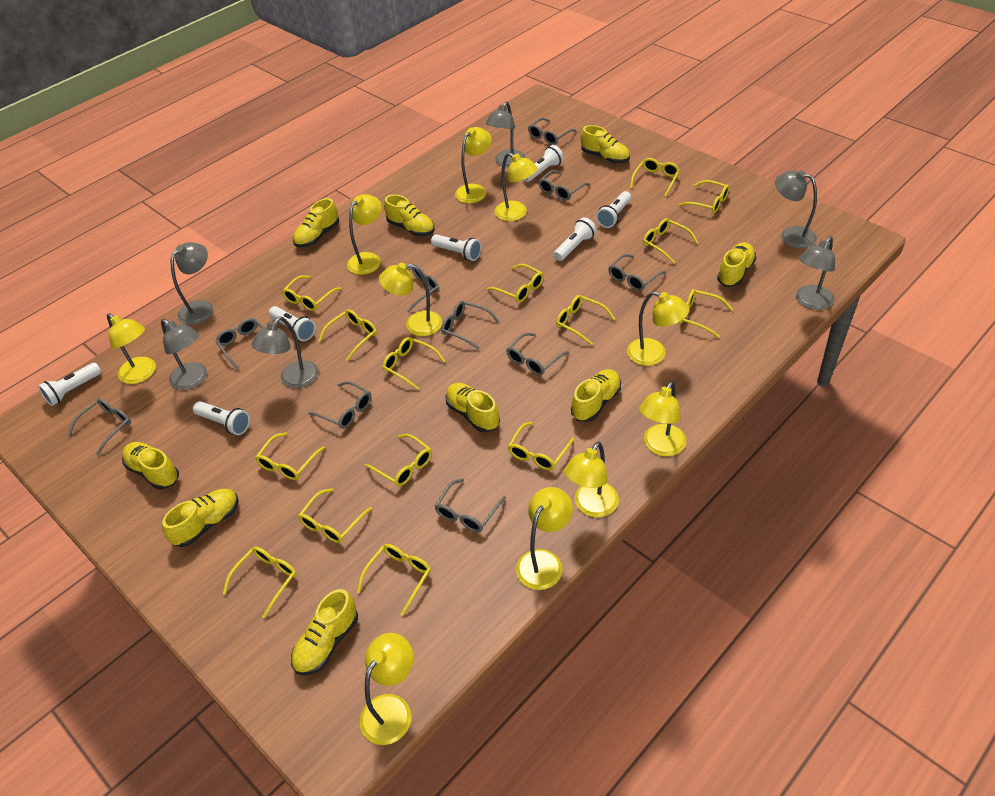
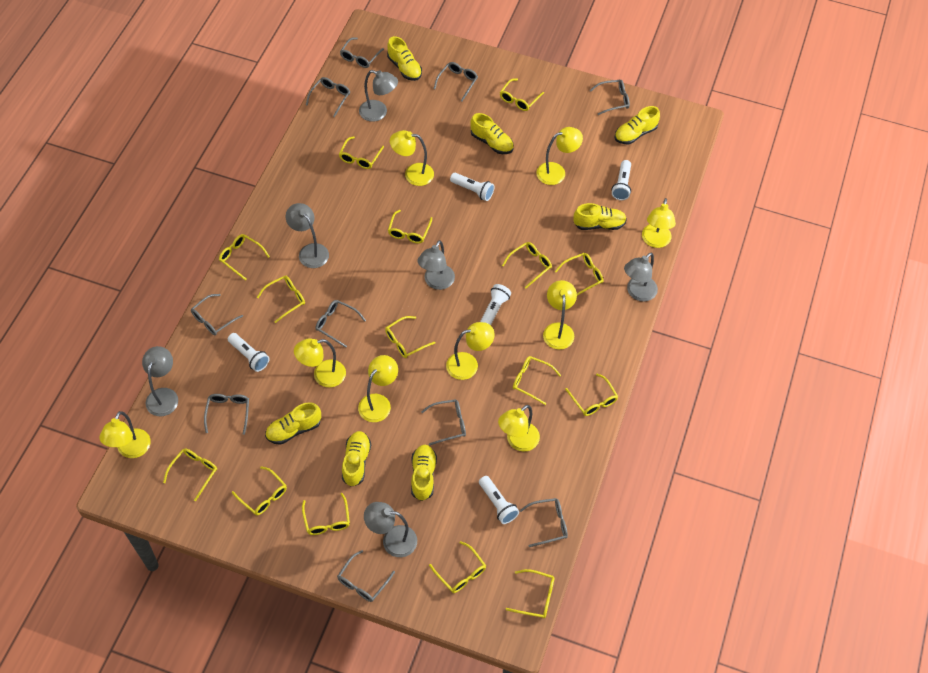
white flashlight: 7 -> 5
yellow lamp: 10 -> 9
yellow shoe: 9 -> 7

